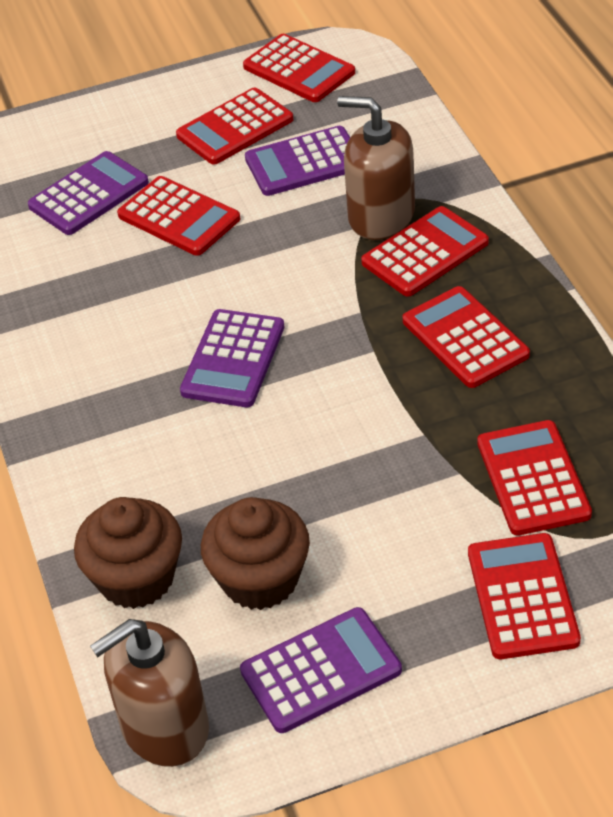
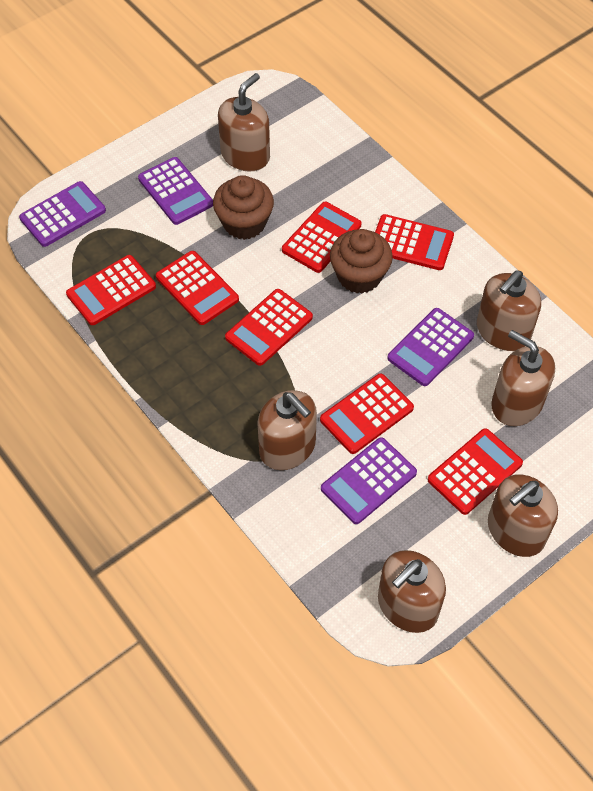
brown soap dispenser: 2 -> 6

